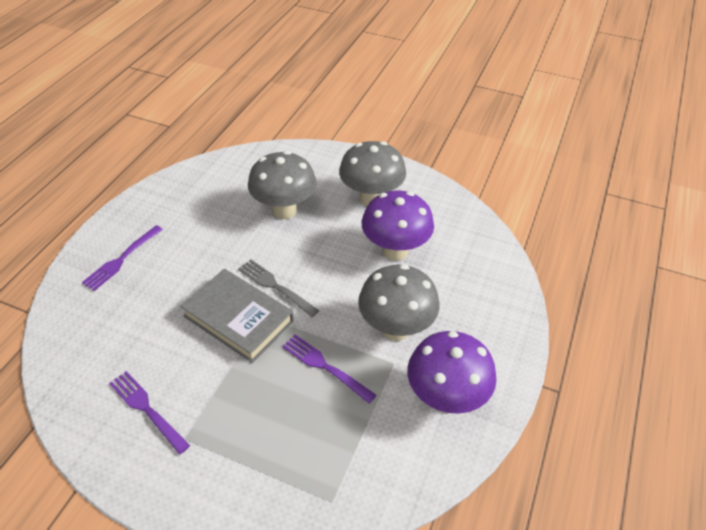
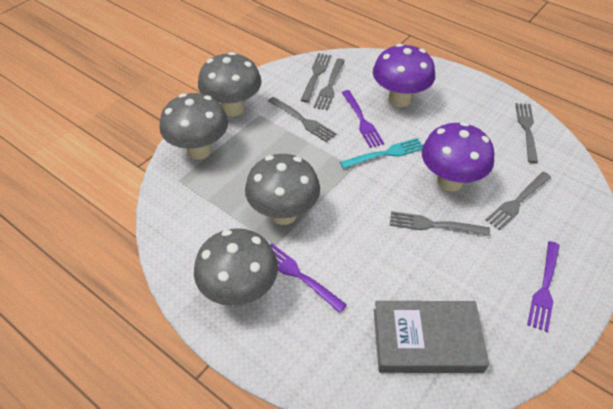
grey fork: 1 -> 6
grey mushroom: 3 -> 4
turquoise fork: 0 -> 1

